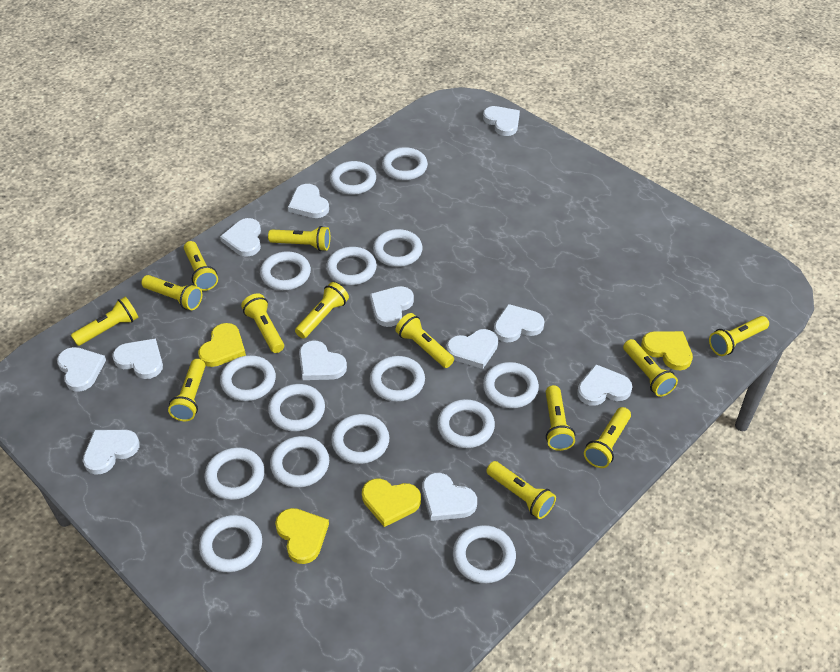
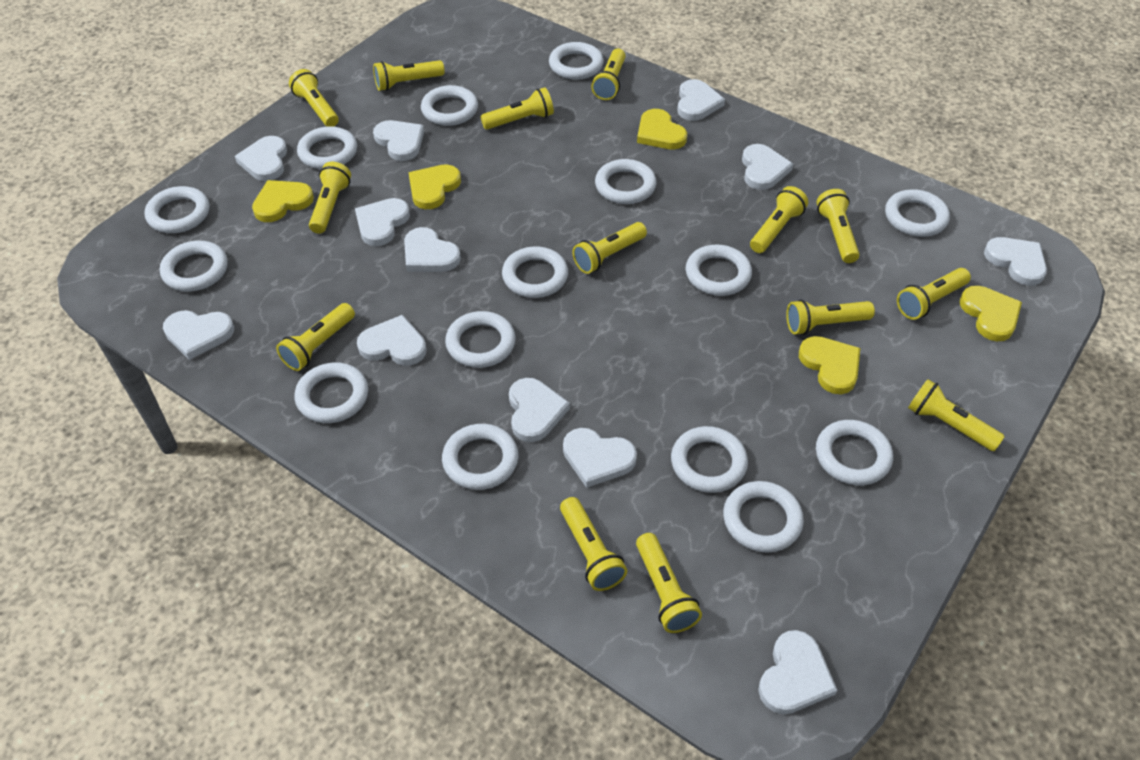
yellow flashlight: 13 -> 14
yellow heart: 4 -> 5

